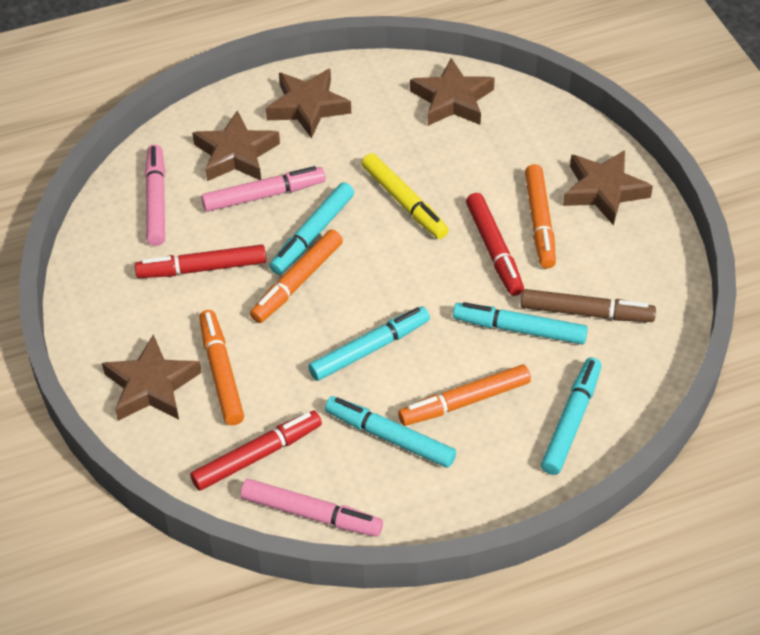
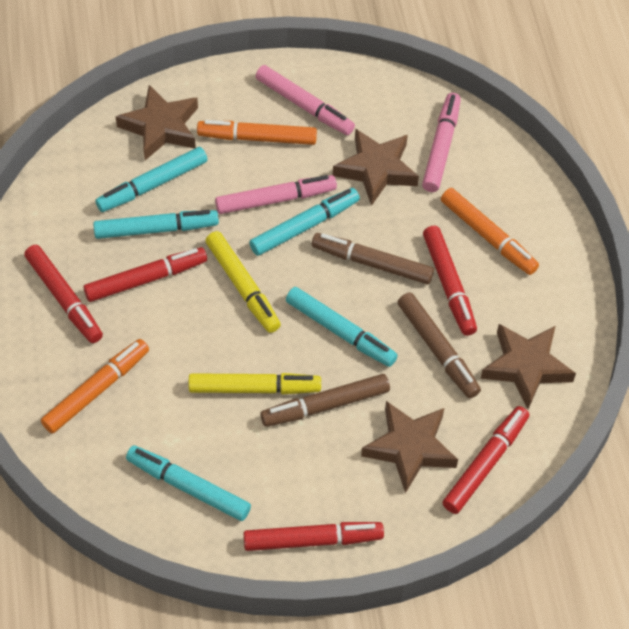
brown marker: 1 -> 3
brown star: 5 -> 4
orange marker: 4 -> 3
red marker: 3 -> 5
yellow marker: 1 -> 2

